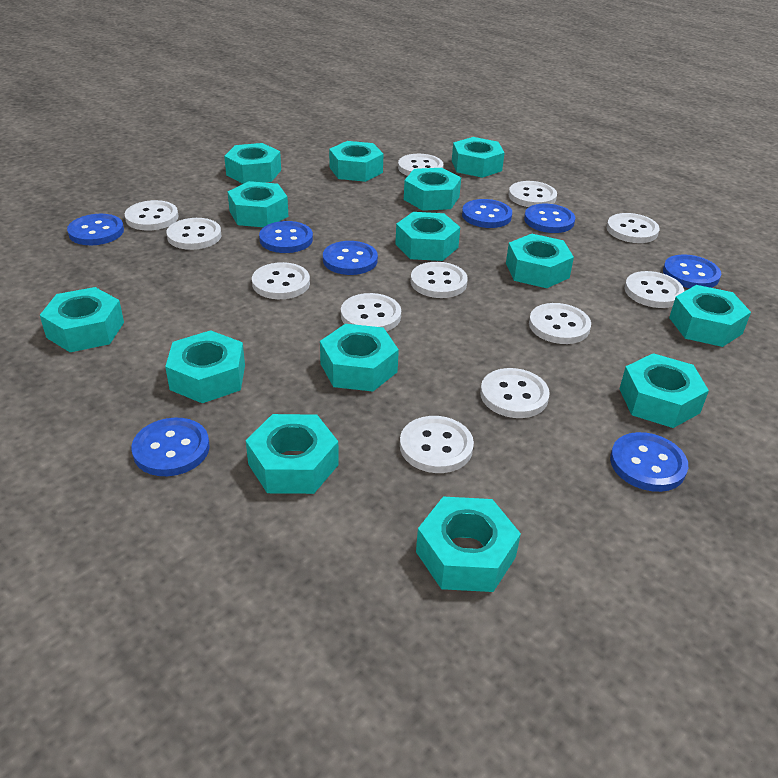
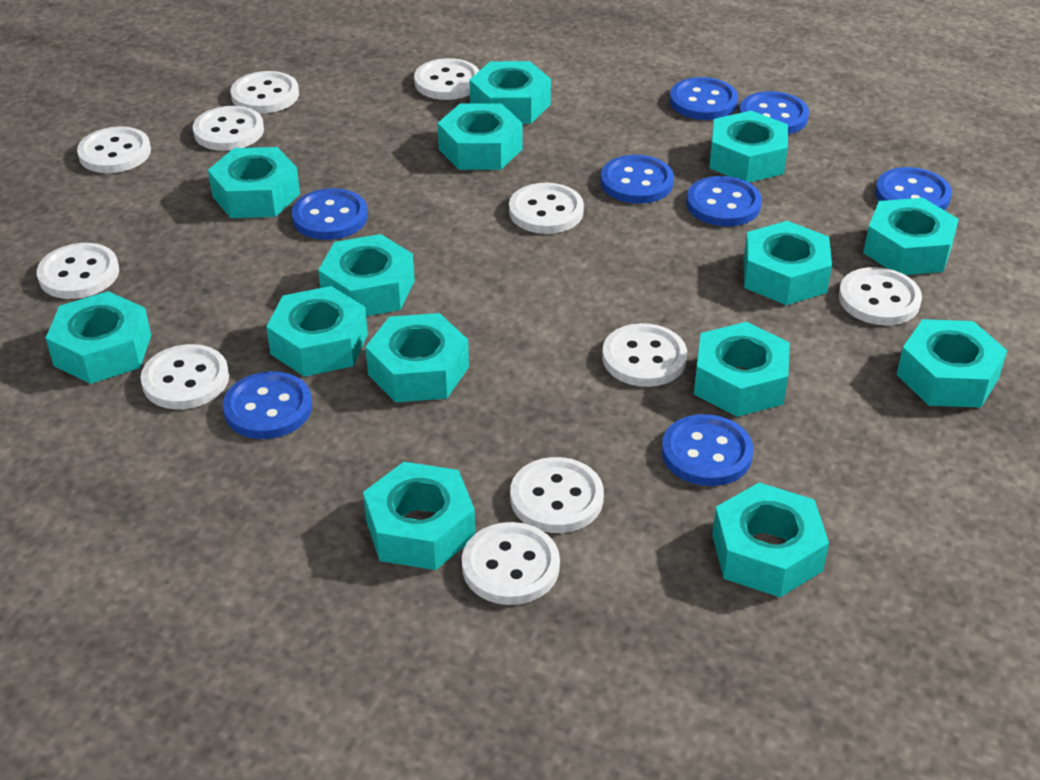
white button: 12 -> 11

